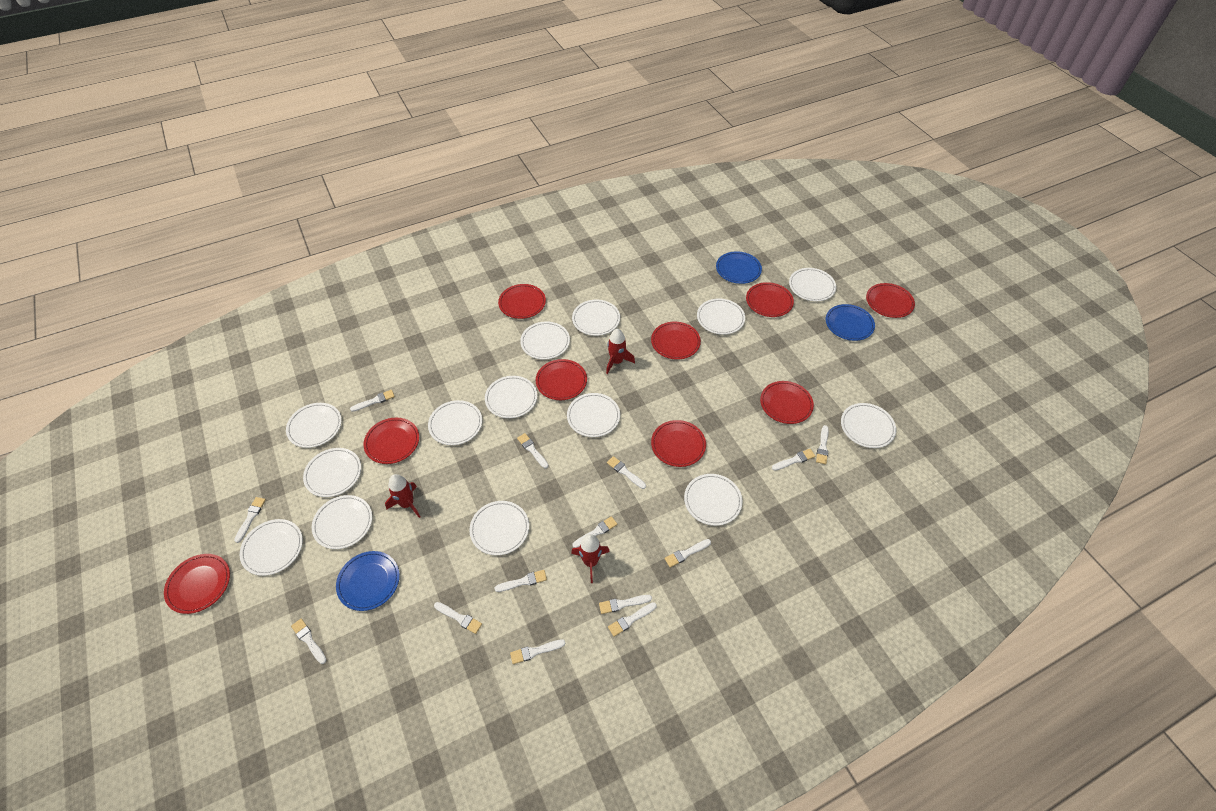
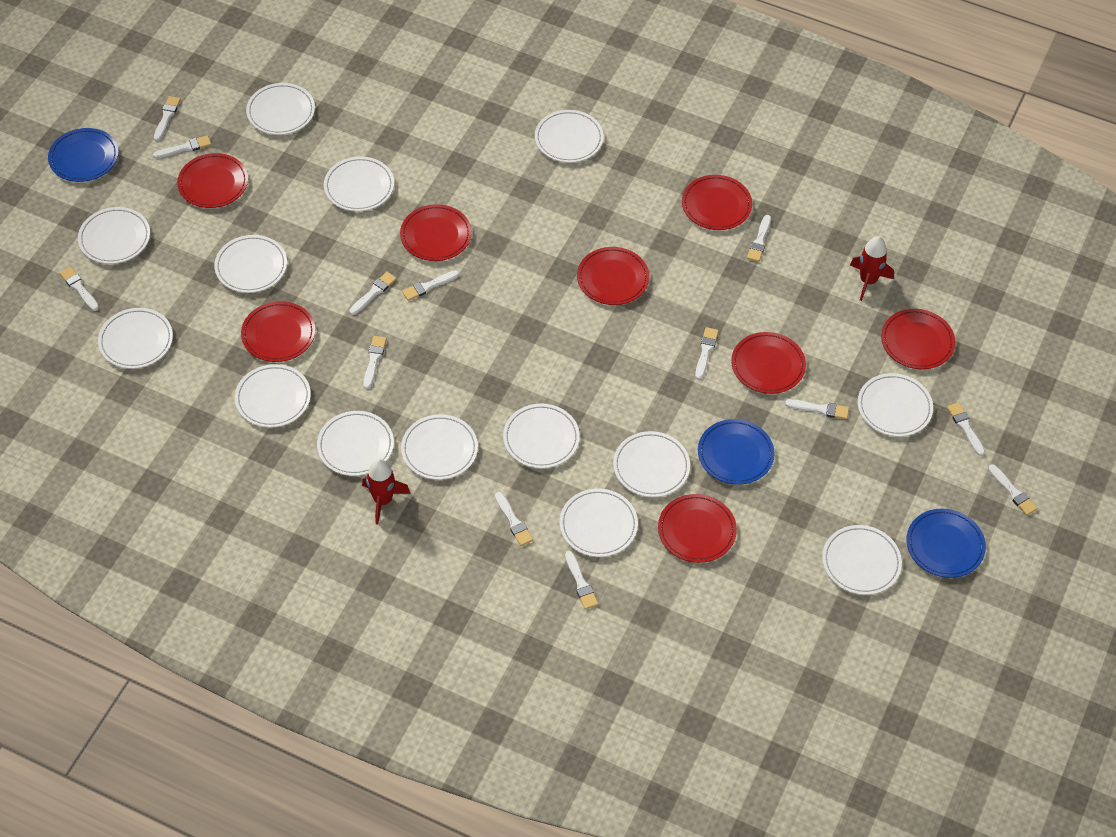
red plate: 9 -> 8
red rocket: 3 -> 2
white brush: 14 -> 13

